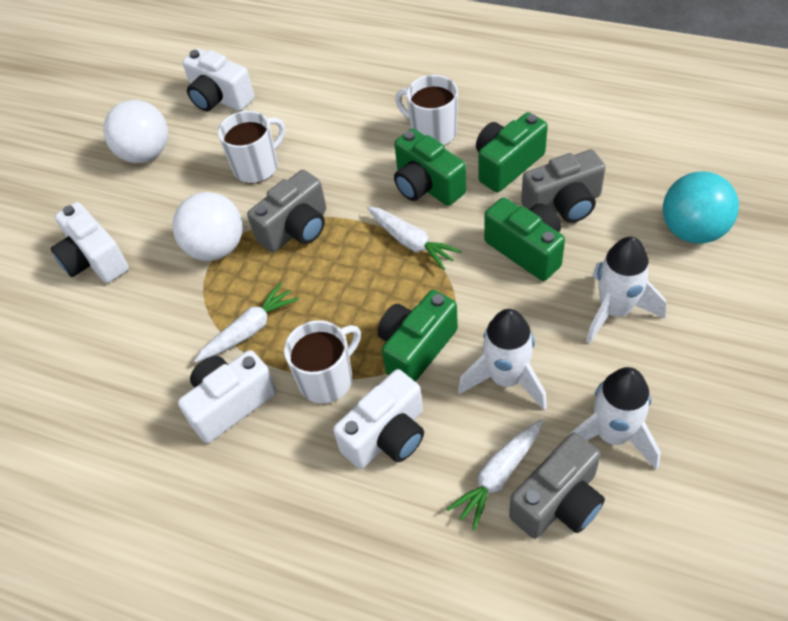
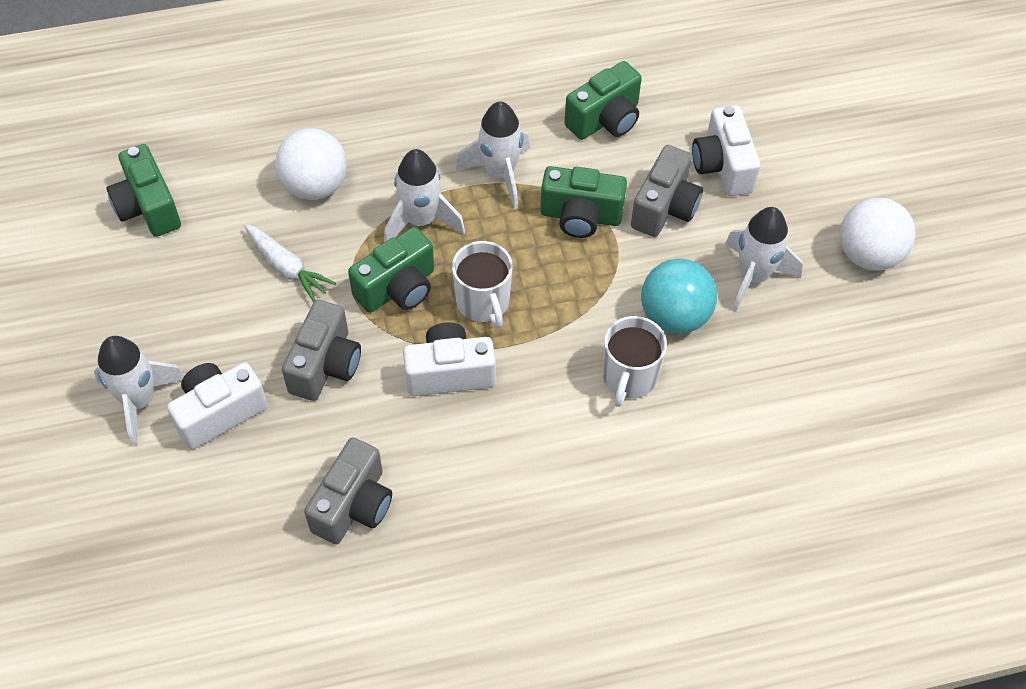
white camera: 4 -> 3
white carrot: 3 -> 1
white mug: 3 -> 2
white rocket: 3 -> 4

